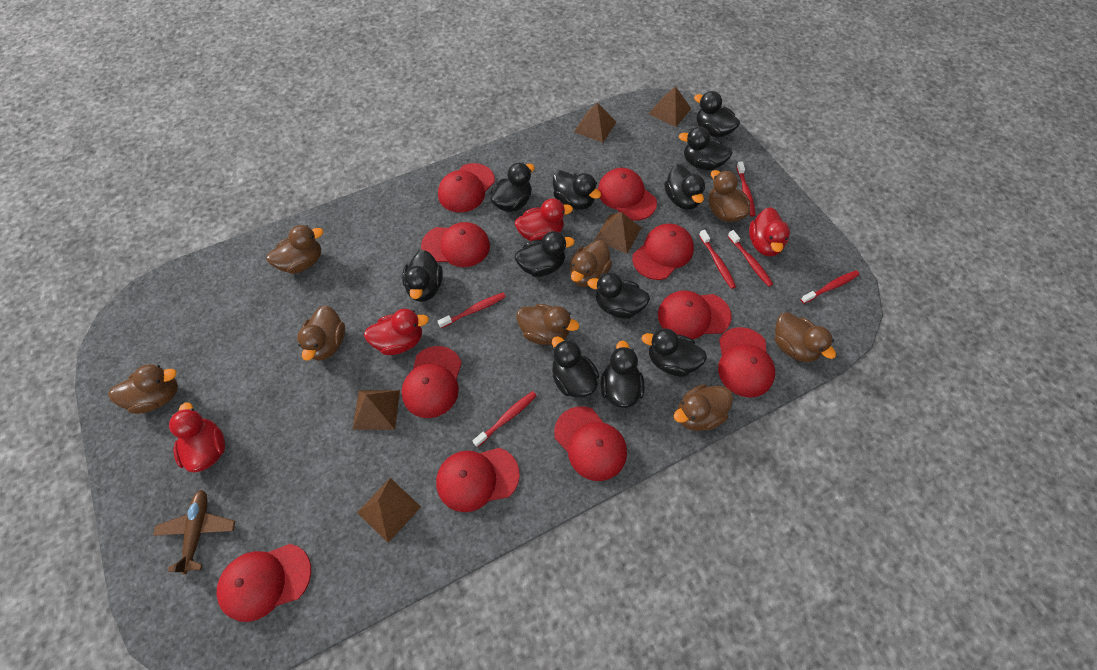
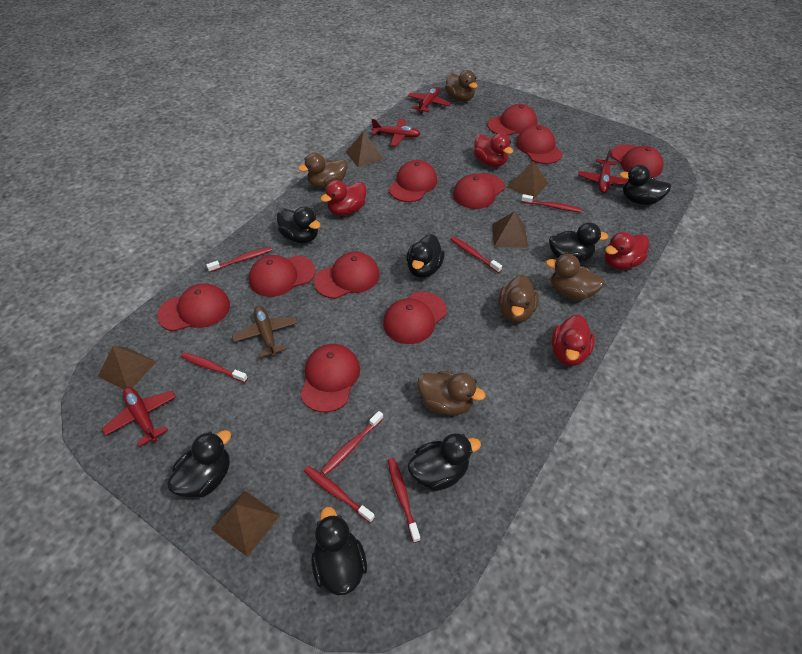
black duck: 11 -> 7
brown duck: 8 -> 5
red plane: 0 -> 4
red toothbrush: 6 -> 7

